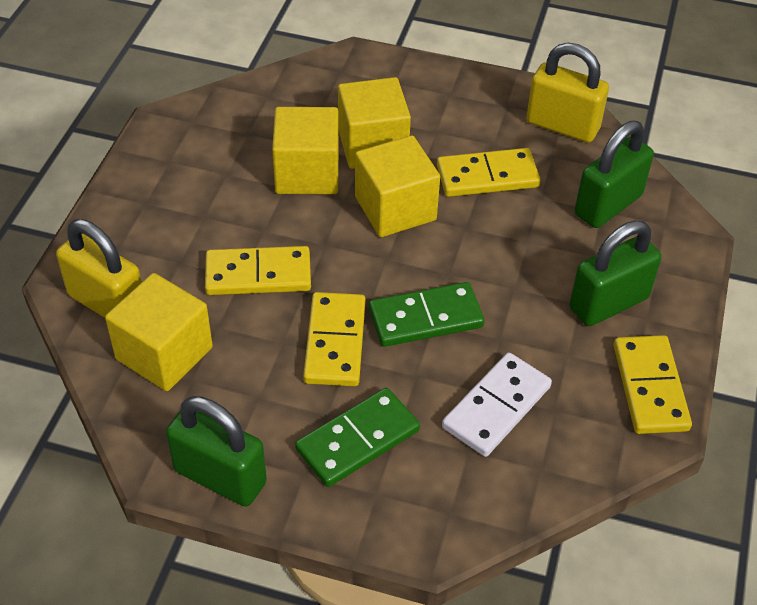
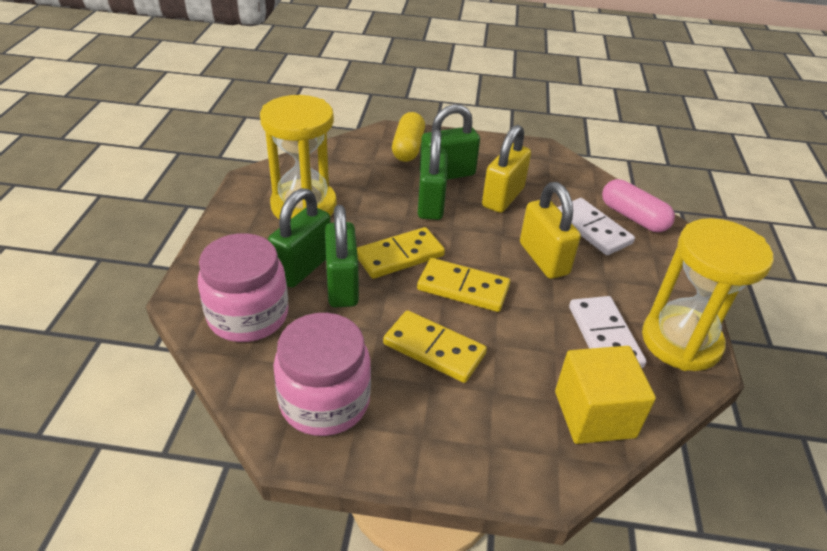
green domino: 2 -> 0
green padlock: 3 -> 4
pink capsule: 0 -> 1
pink jar: 0 -> 2
white domino: 1 -> 2
yellow capsule: 0 -> 1
yellow cube: 4 -> 1
yellow domino: 4 -> 3
yellow hourglass: 0 -> 2

